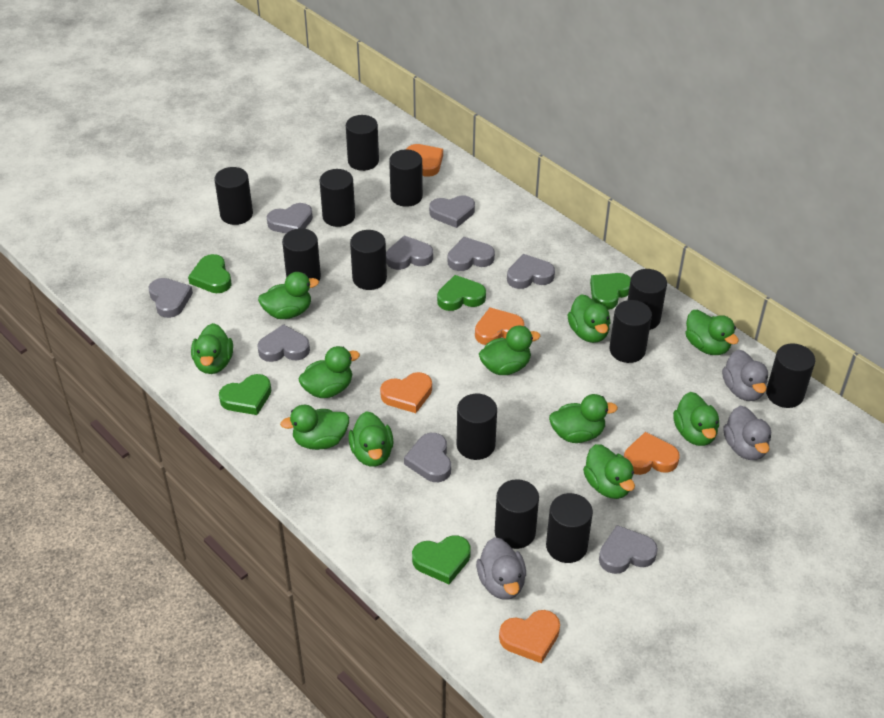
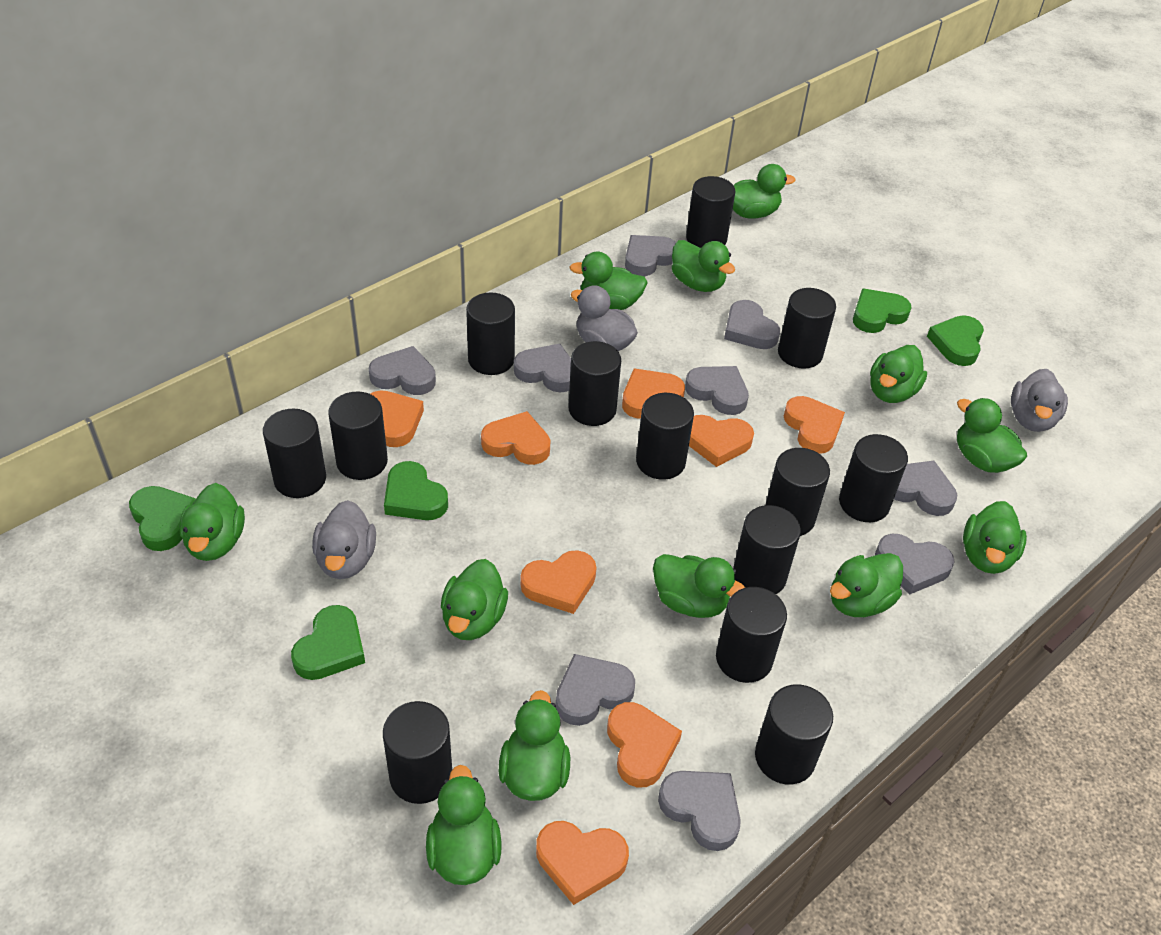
black cylinder: 12 -> 13
green duck: 11 -> 12
orange heart: 5 -> 8

